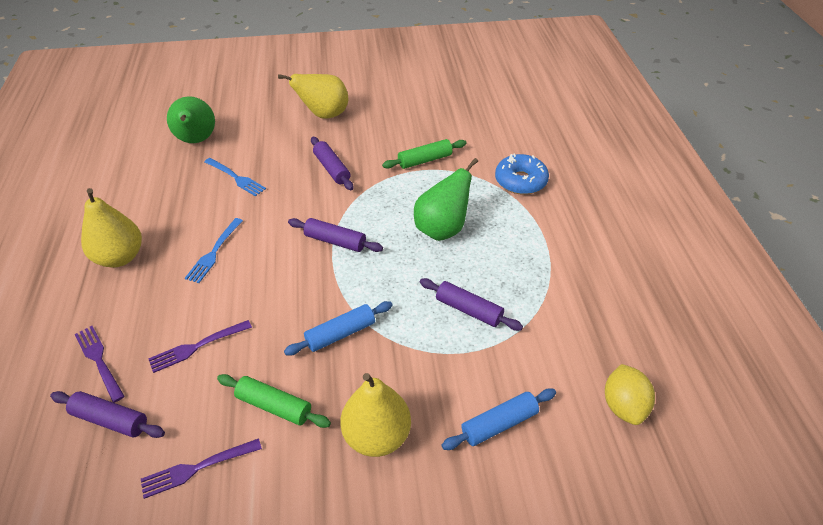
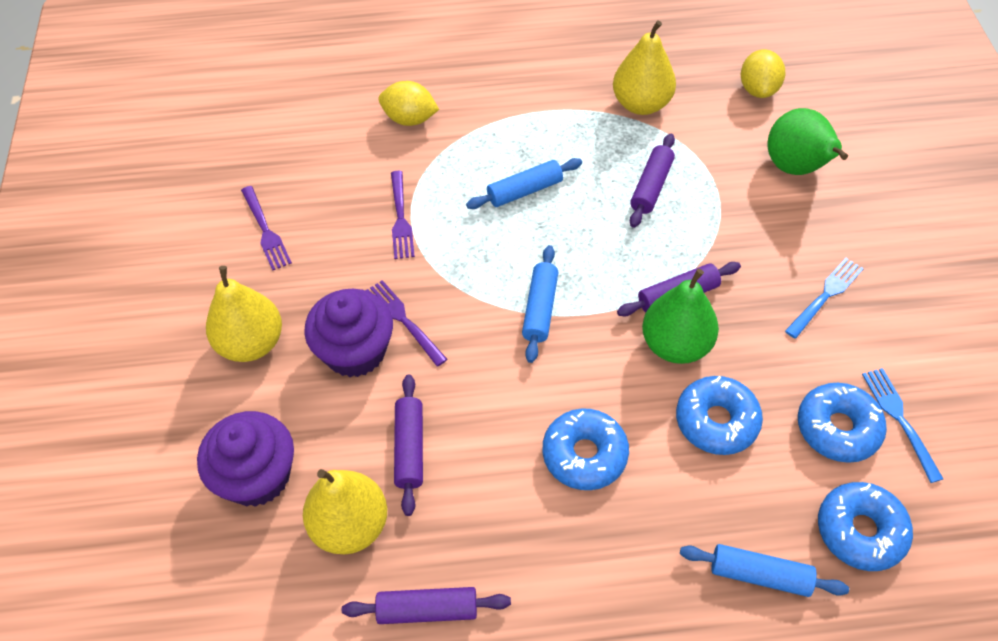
blue donut: 1 -> 4
blue rolling pin: 2 -> 3
green rolling pin: 2 -> 0
purple cupcake: 0 -> 2
yellow lemon: 1 -> 2

